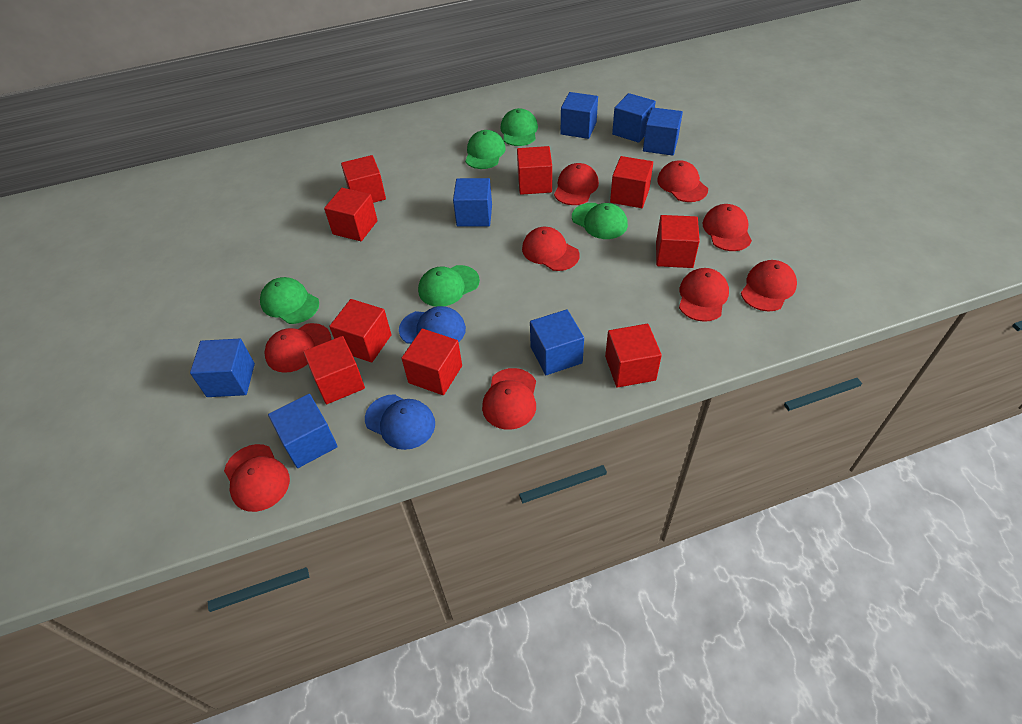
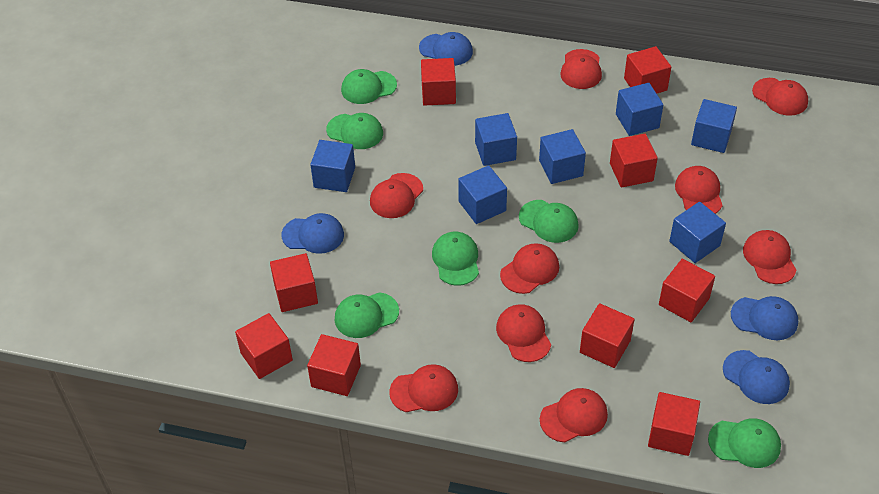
blue cap: 2 -> 4
green cap: 5 -> 6

